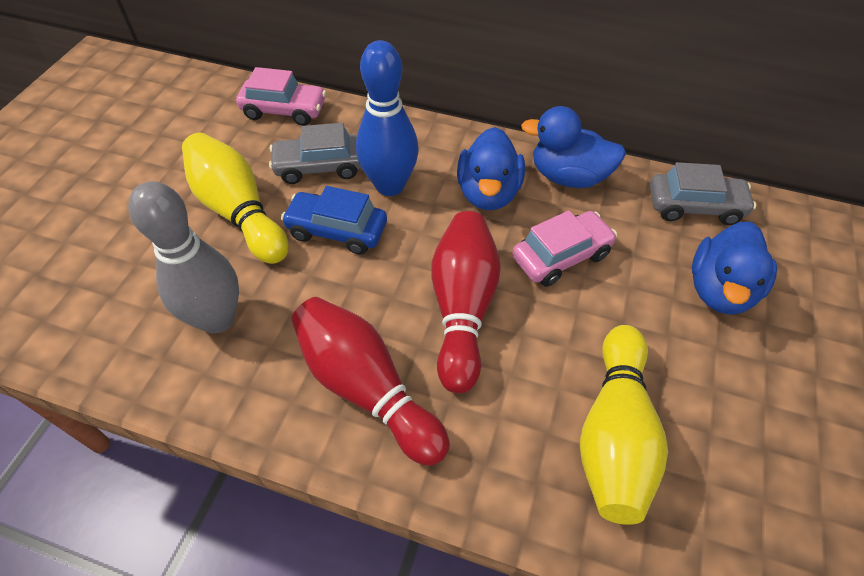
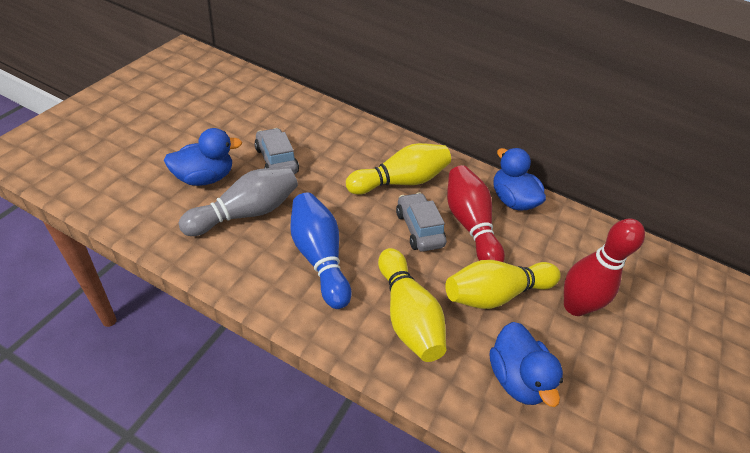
blue car: 1 -> 0
pink car: 2 -> 0
yellow bowling pin: 2 -> 3

